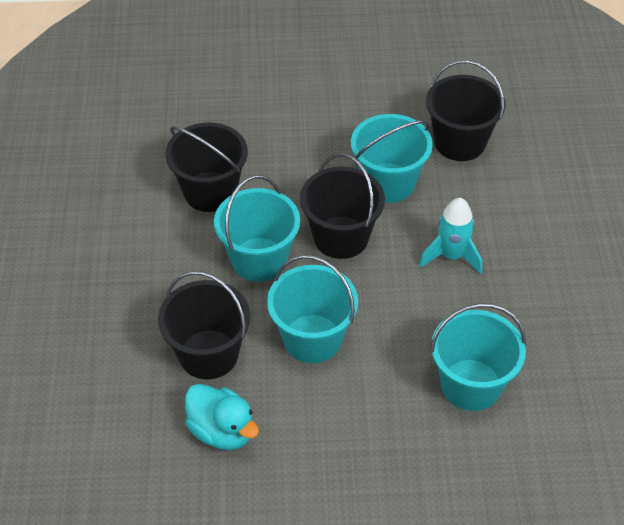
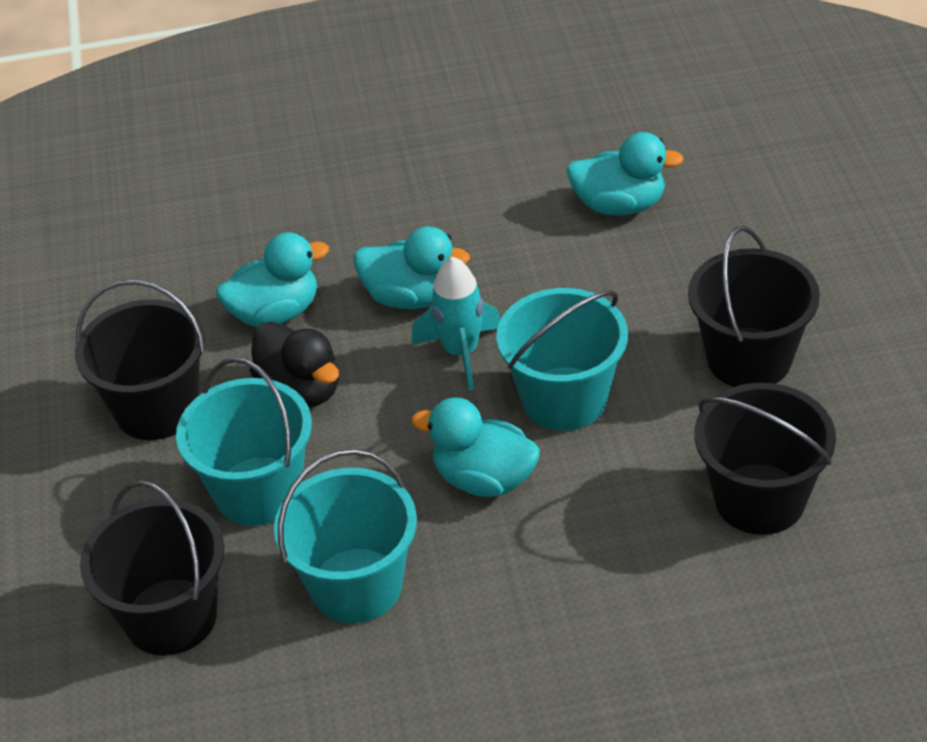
black duck: 0 -> 1
turquoise bucket: 4 -> 3
turquoise duck: 1 -> 4

